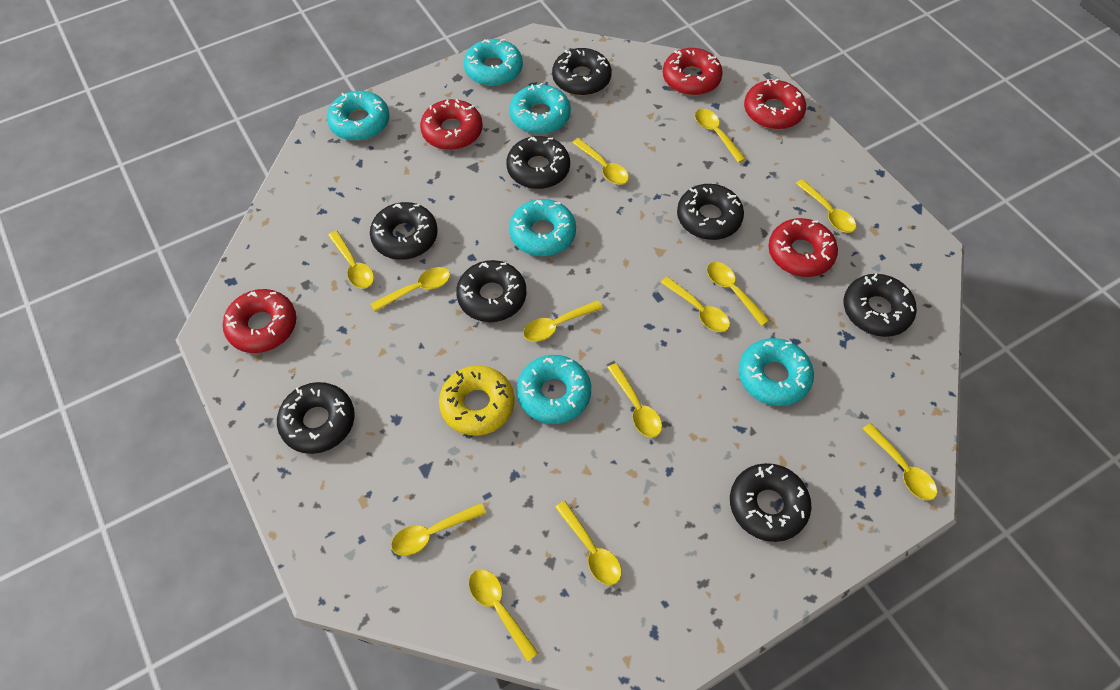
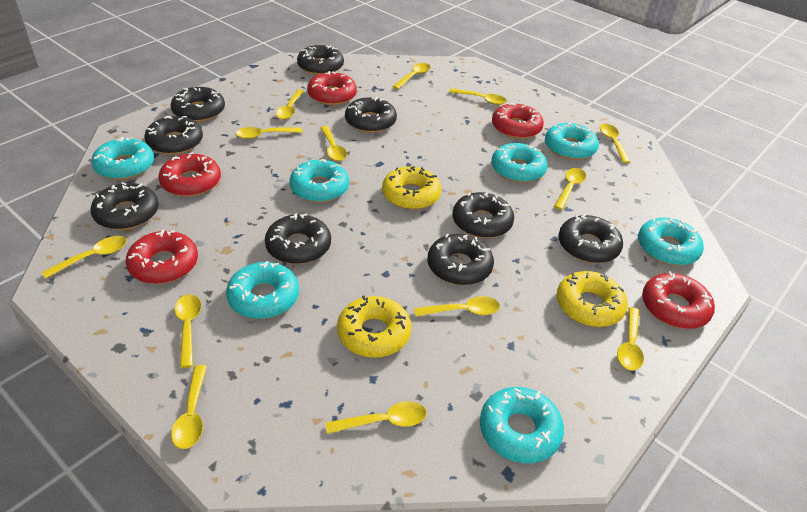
black donut: 8 -> 9
turquoise donut: 6 -> 7
yellow donut: 1 -> 3

